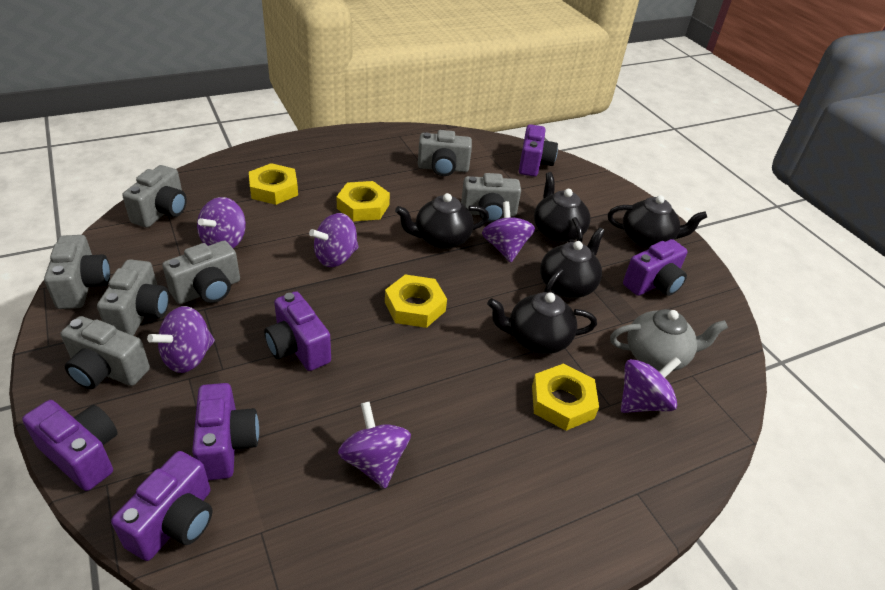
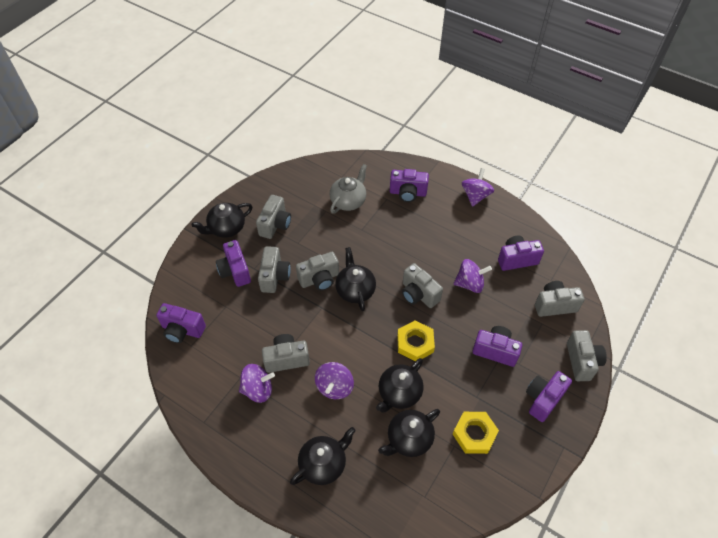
purple spinning top: 6 -> 4
yellow nut: 4 -> 2

